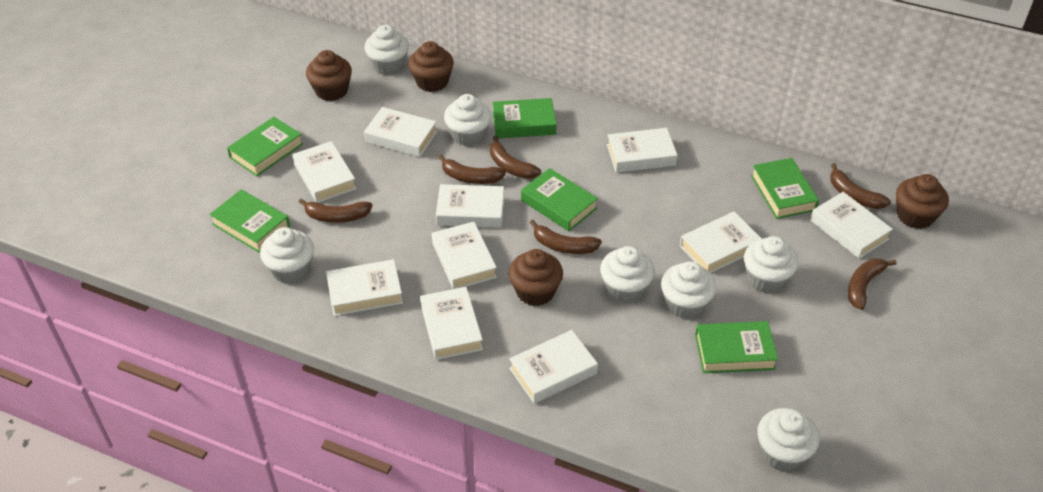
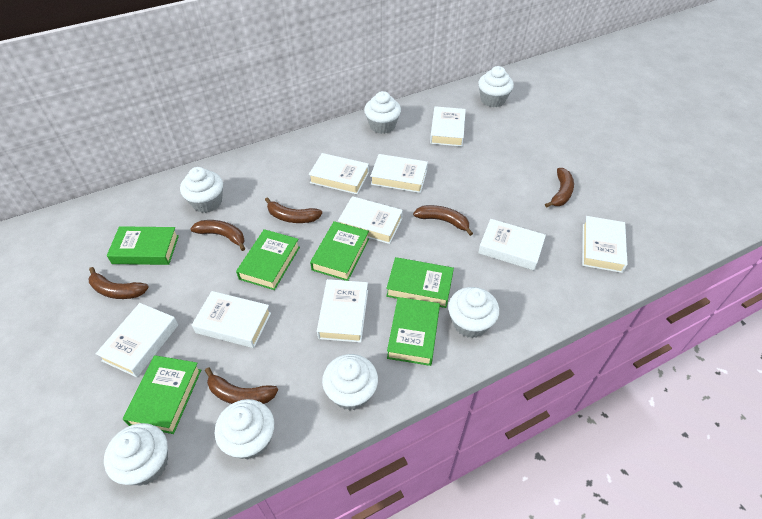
brown cupcake: 4 -> 0
white book: 10 -> 9

